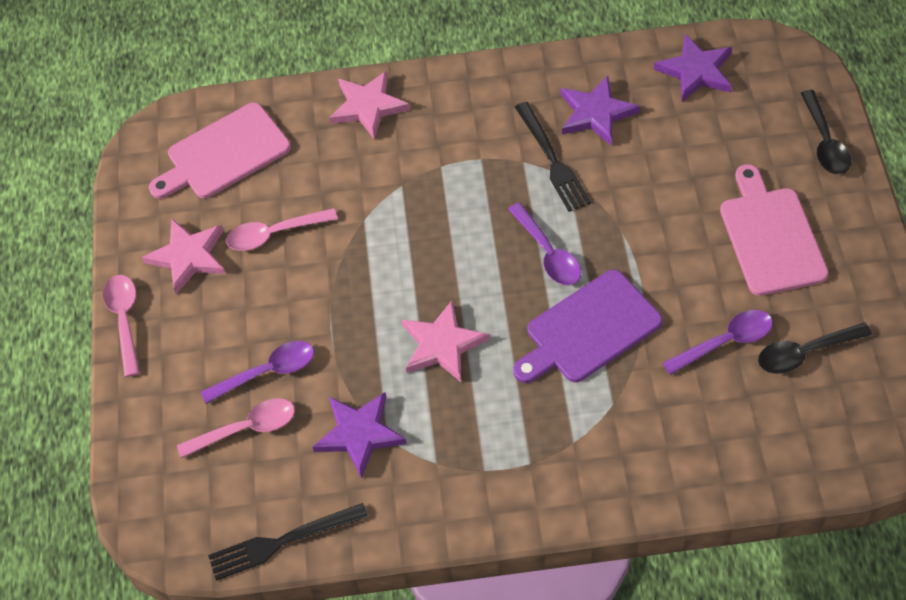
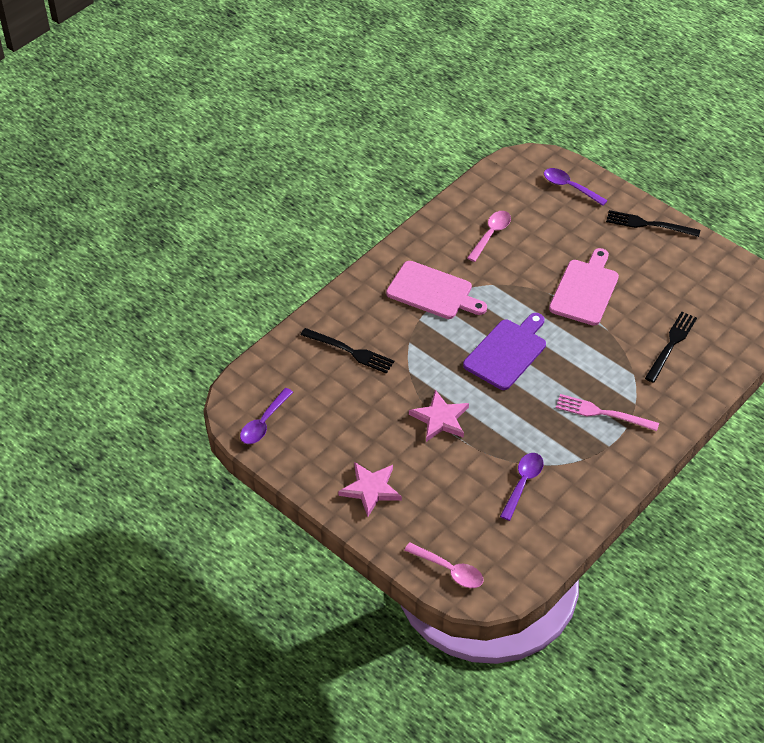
black fork: 2 -> 3
black spoon: 2 -> 0
pink fork: 0 -> 1
pink spoon: 3 -> 2
pink star: 3 -> 2
purple star: 3 -> 0

